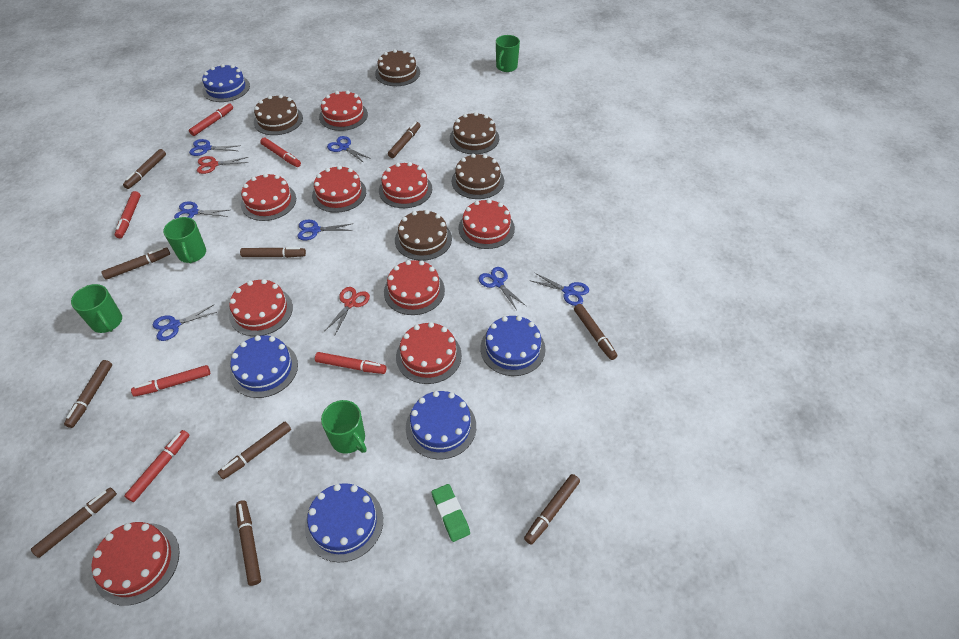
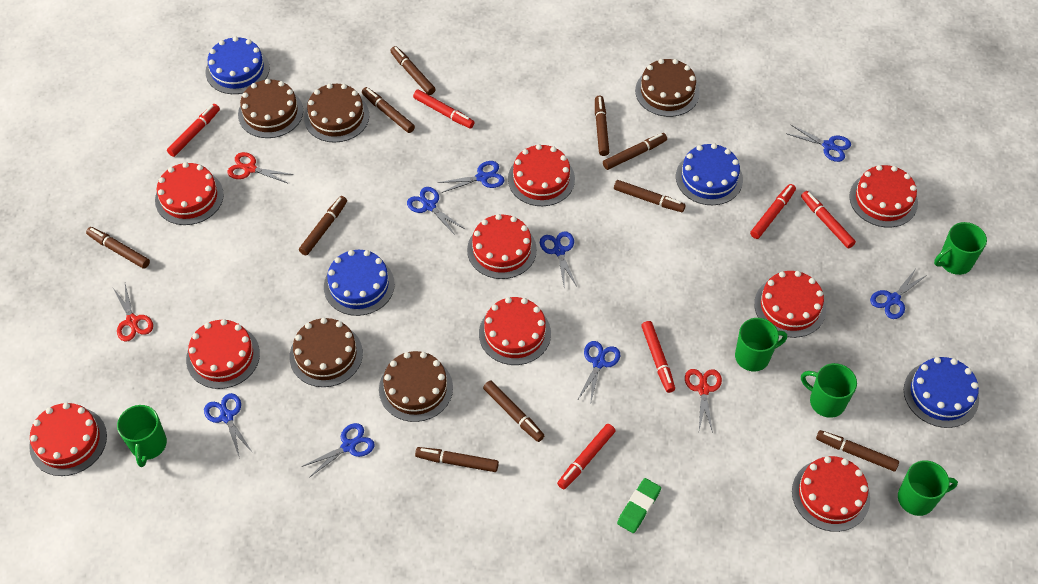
blue cake: 5 -> 4
blue scissors: 7 -> 8
green mug: 4 -> 5
red scissors: 2 -> 3

